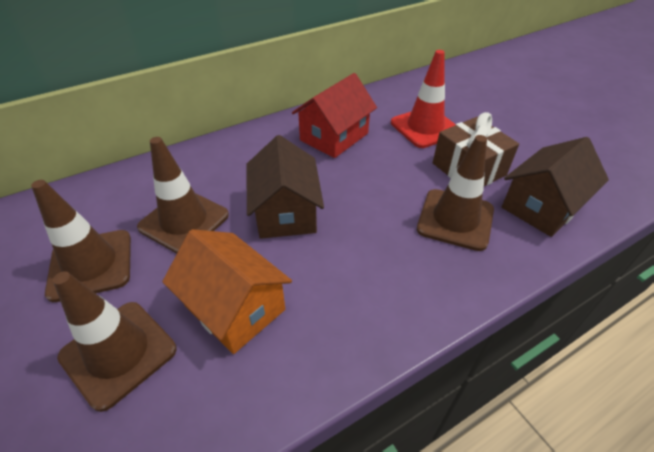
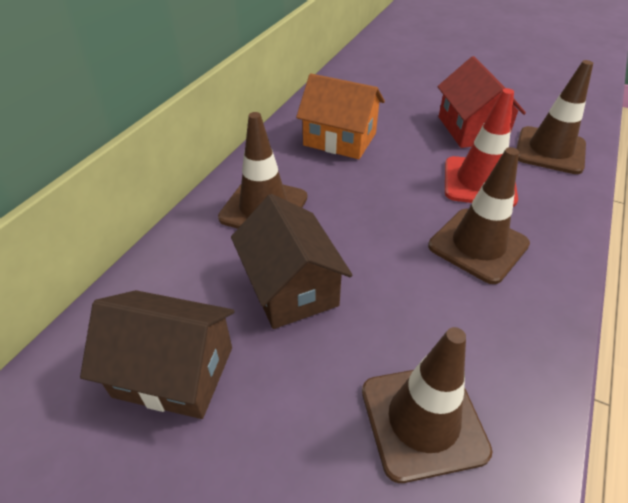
brown gift: 1 -> 0

